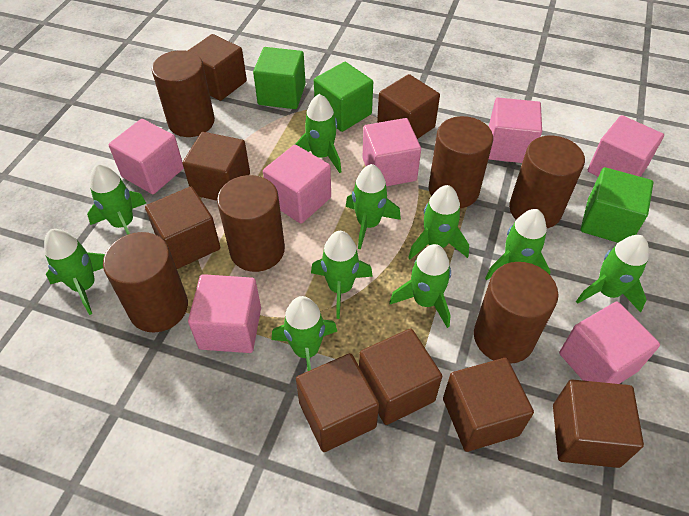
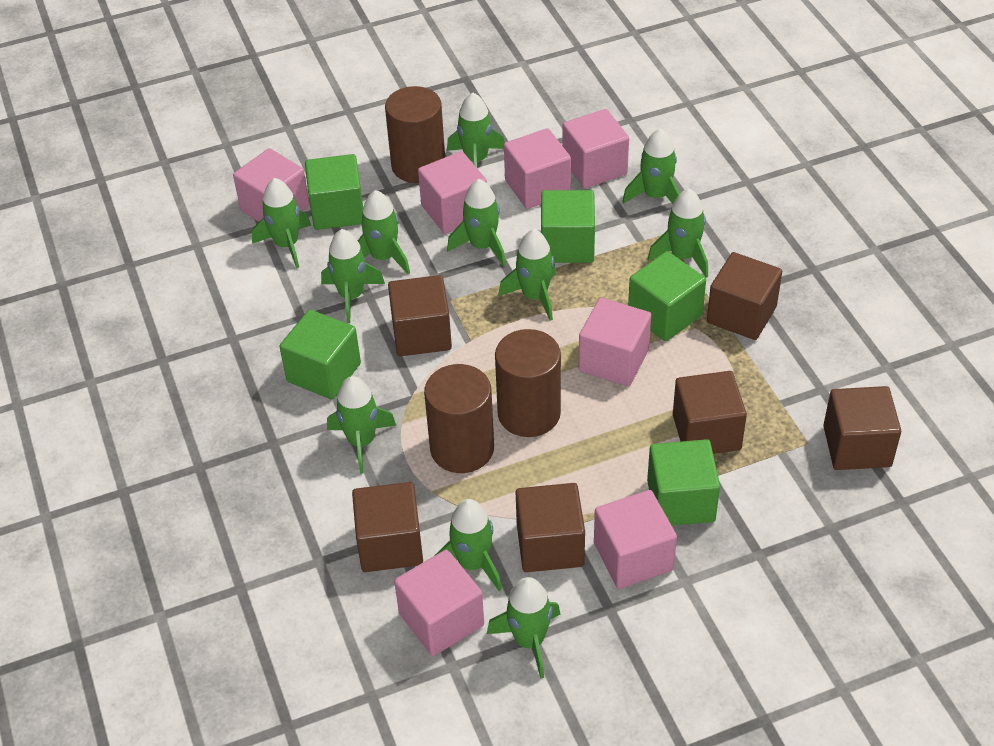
brown cube: 8 -> 6
brown cylinder: 6 -> 3
green cube: 3 -> 5
green rocket: 10 -> 11

